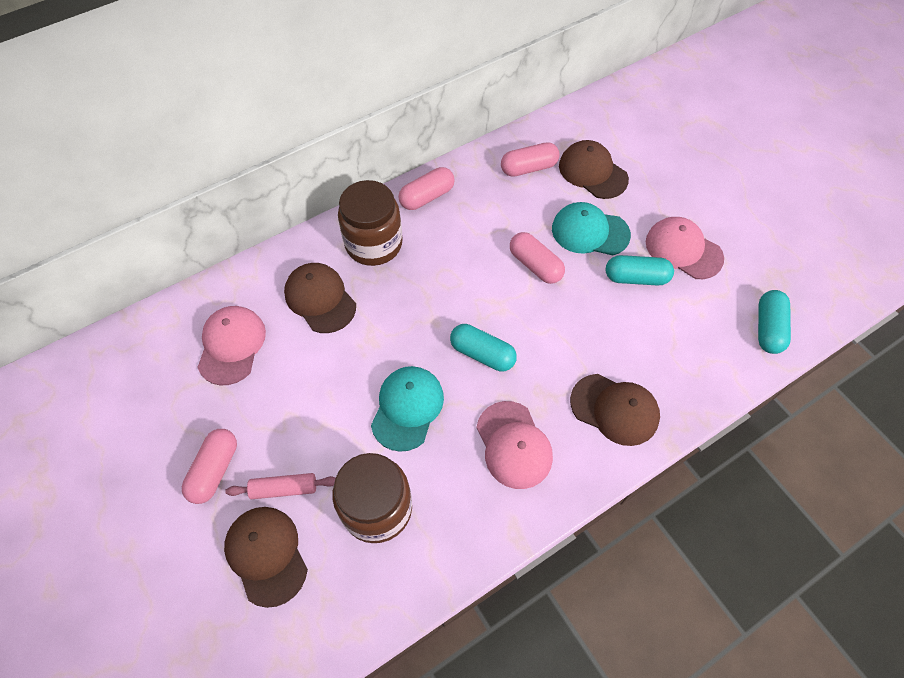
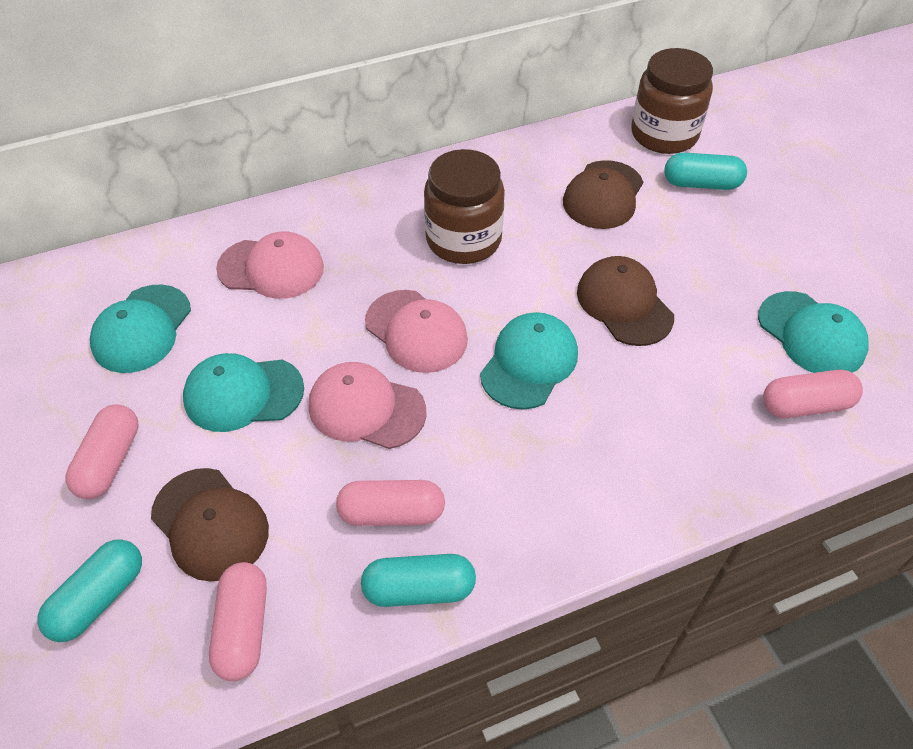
brown cap: 4 -> 3
pink rolling pin: 1 -> 0
turquoise cap: 2 -> 4

